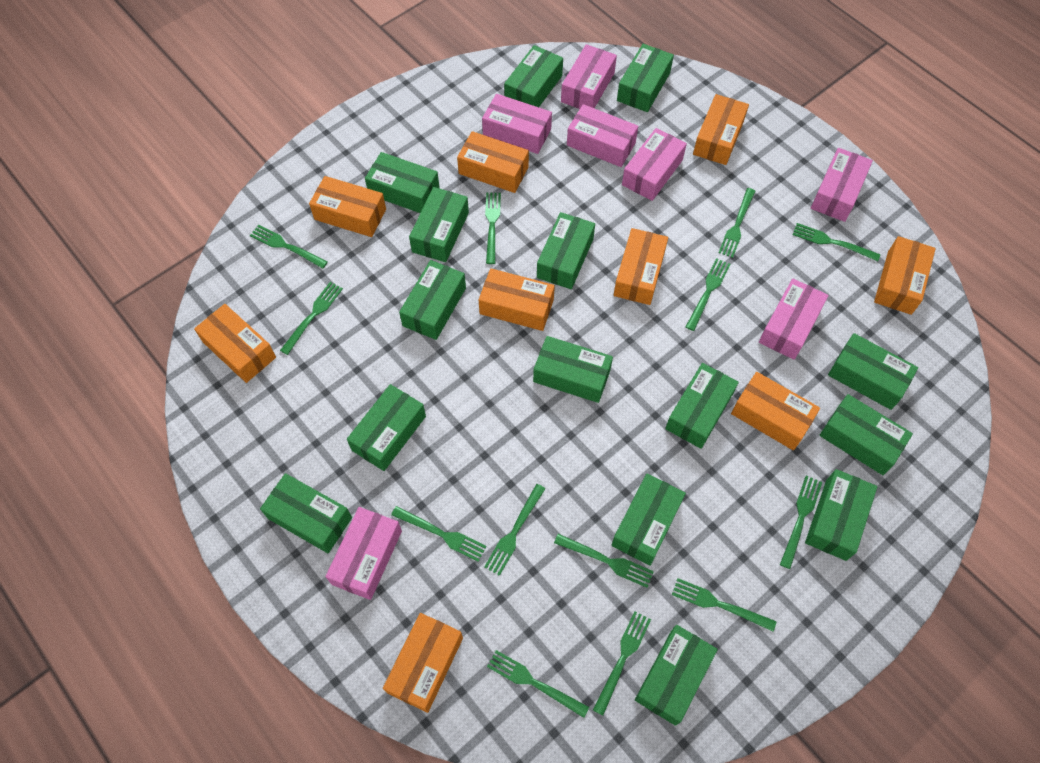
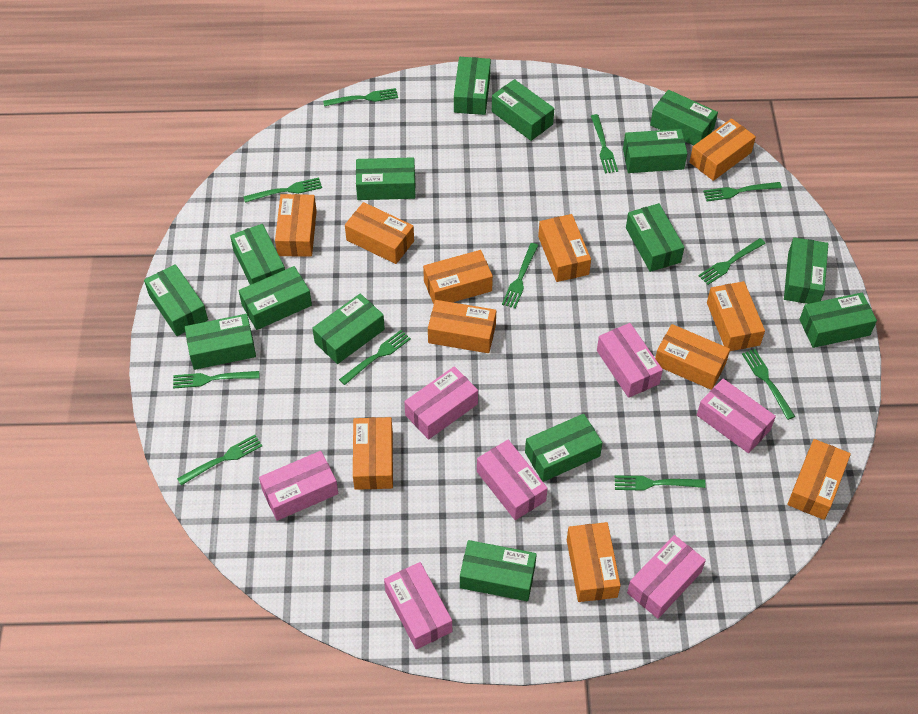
green fork: 13 -> 11
orange box: 9 -> 11

